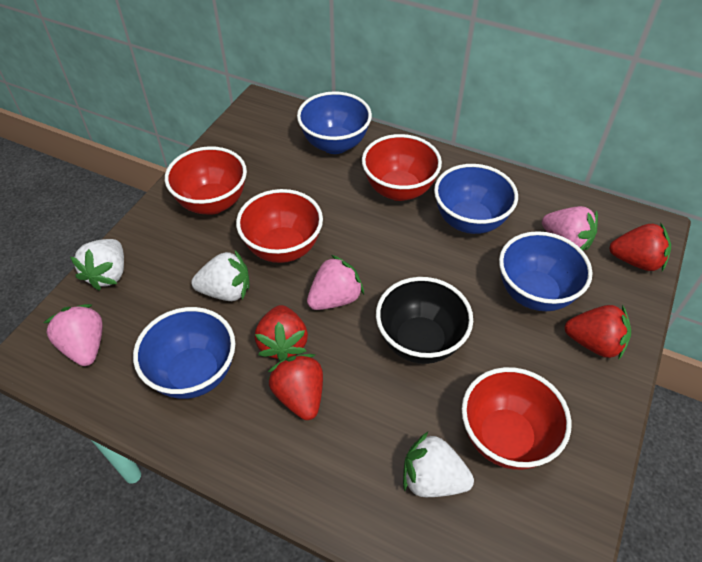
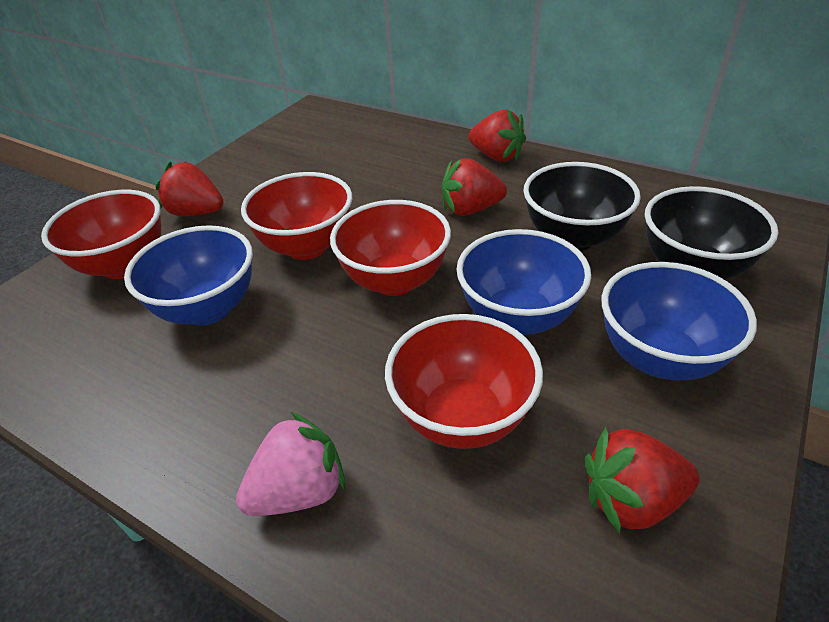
black bowl: 1 -> 2
blue bowl: 4 -> 3
pink strawberry: 3 -> 1
white strawberry: 3 -> 0

